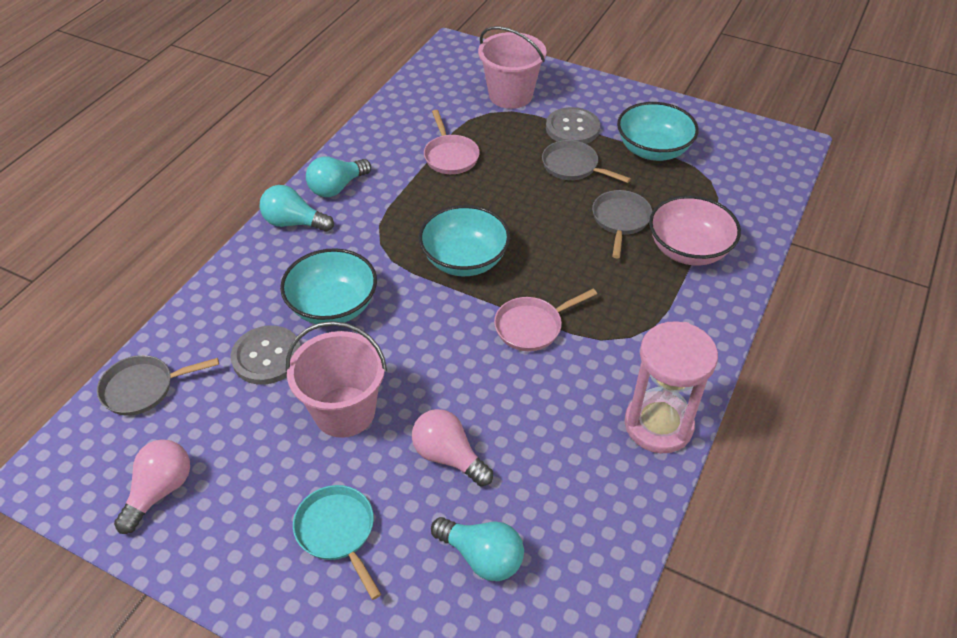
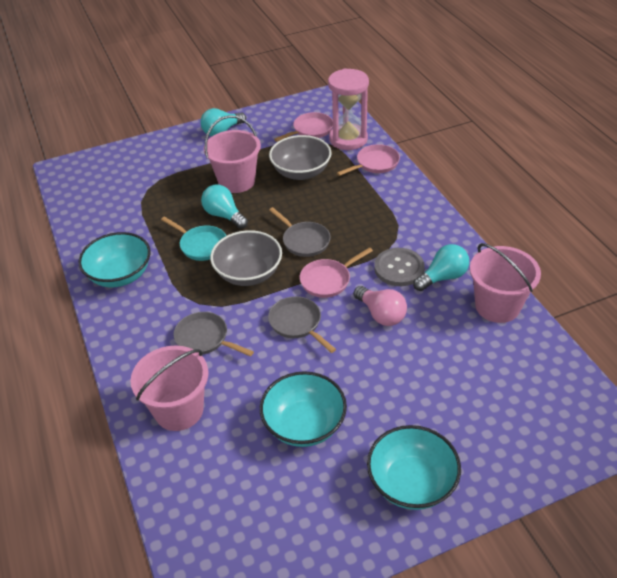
grey bowl: 0 -> 2
grey button: 2 -> 1
pink bowl: 1 -> 0
pink bucket: 2 -> 3
pink light bulb: 2 -> 1
pink pan: 2 -> 3

